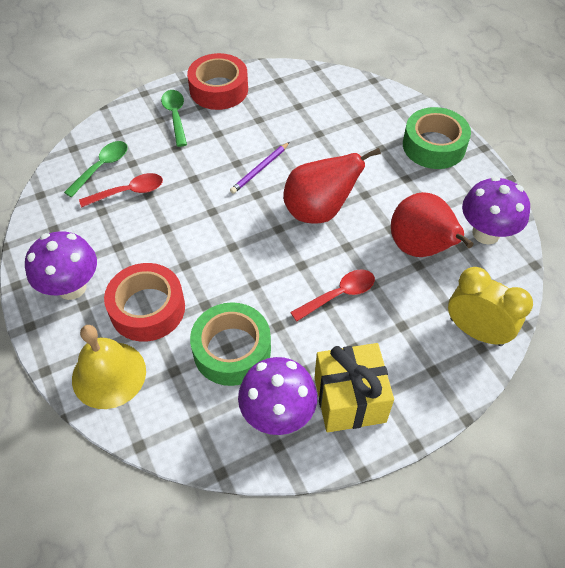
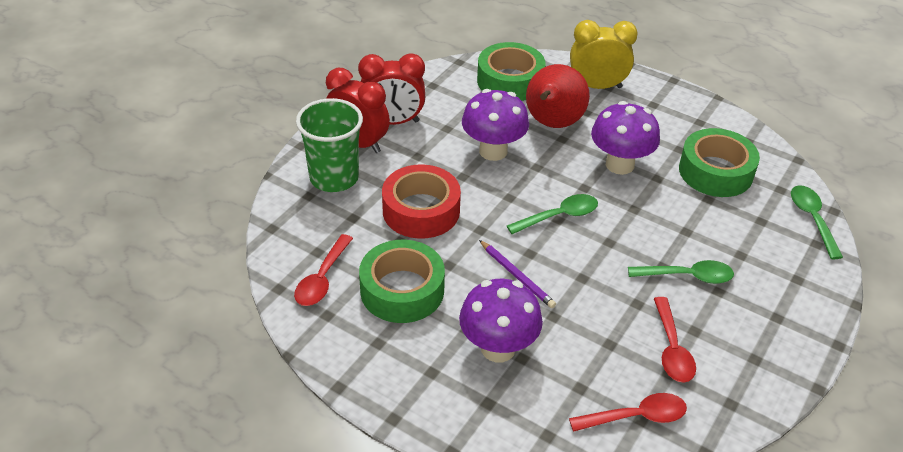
green cup: 0 -> 1
green spoon: 2 -> 3
green tape: 2 -> 3
red clock: 0 -> 2
red pear: 2 -> 1
red spoon: 2 -> 3
red tape: 2 -> 1
yellow bell: 1 -> 0
yellow gift: 1 -> 0

